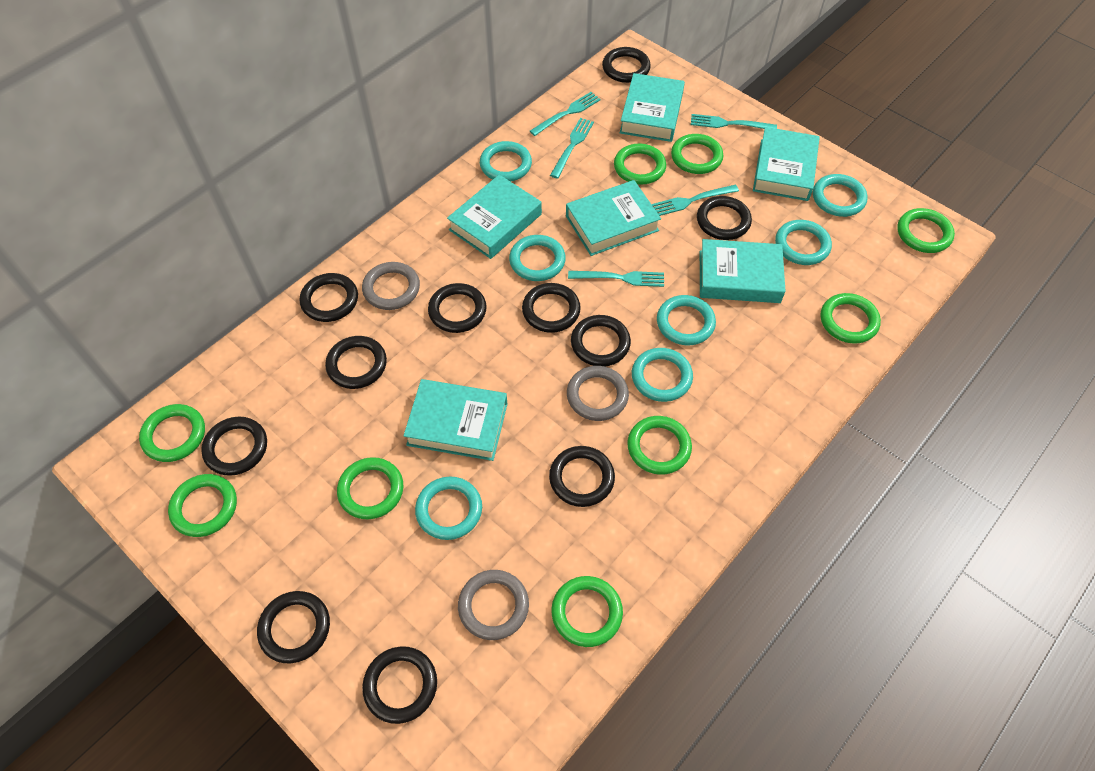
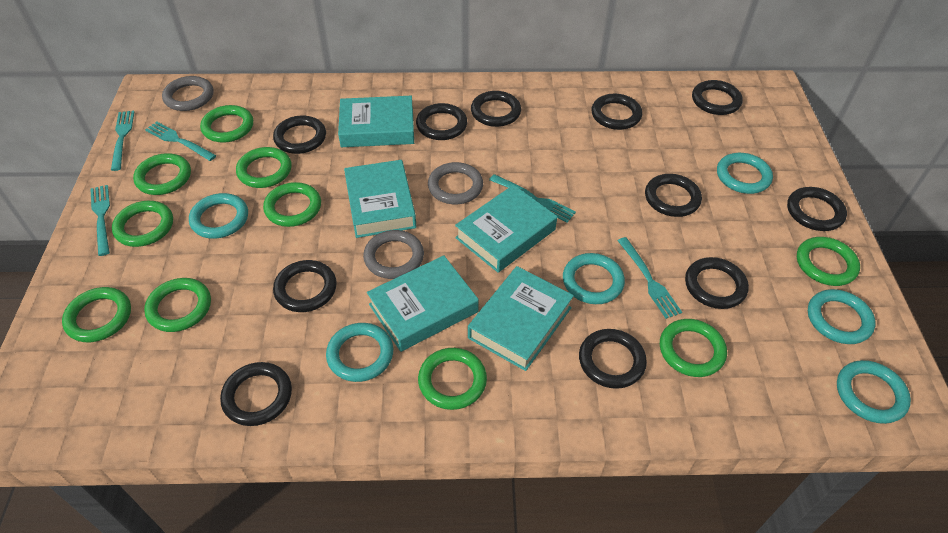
green ring: 9 -> 10
turquoise book: 6 -> 5
turquoise ring: 7 -> 6

